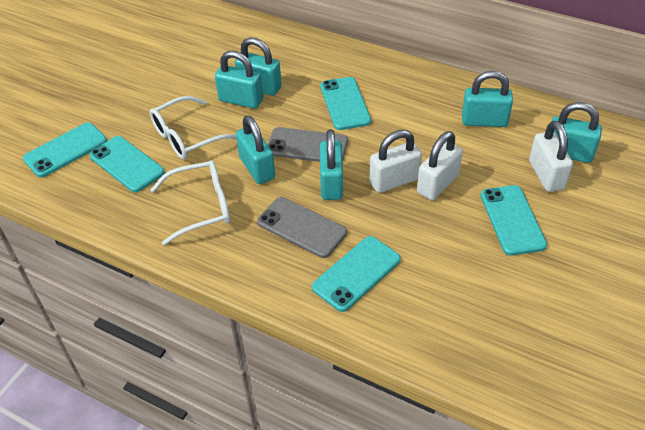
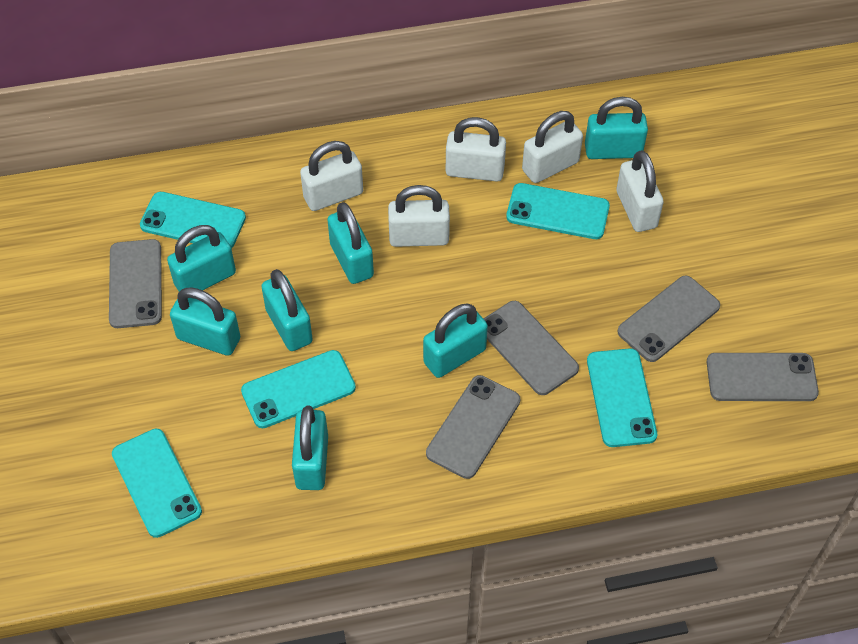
grey phone: 2 -> 5
turquoise padlock: 6 -> 7
white glasses: 2 -> 0
white padlock: 3 -> 5

